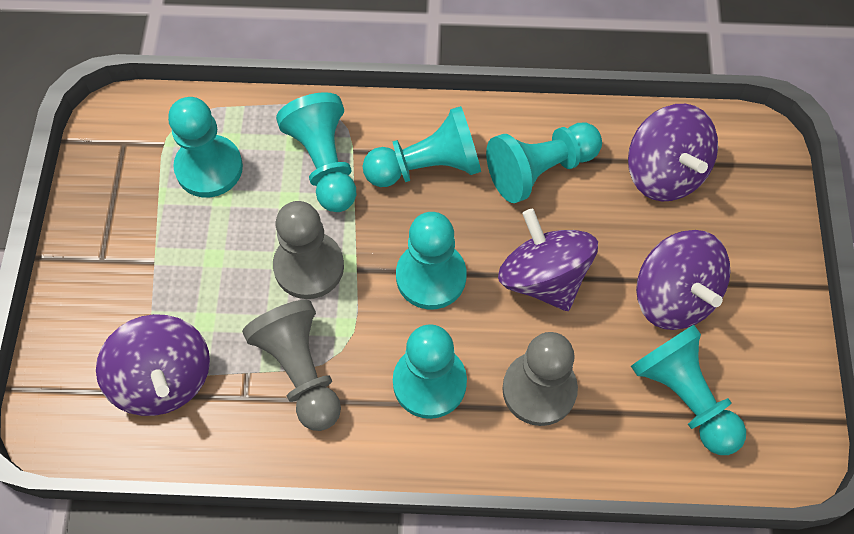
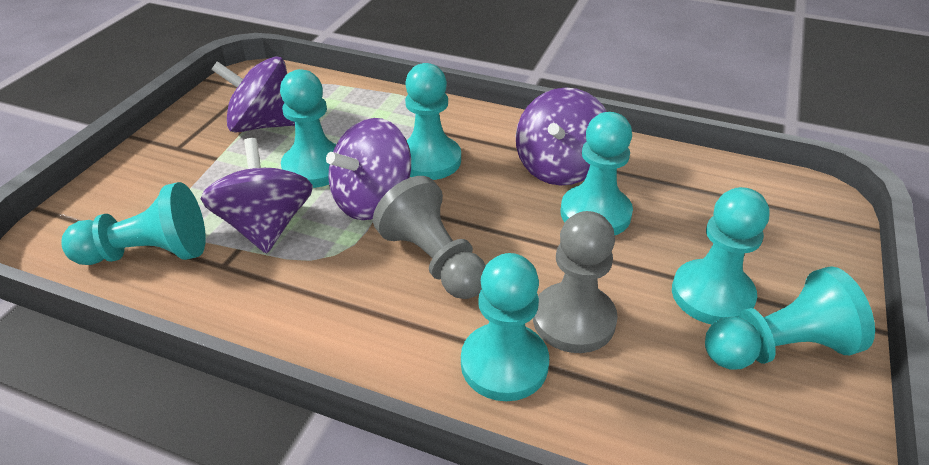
grey pawn: 3 -> 2

